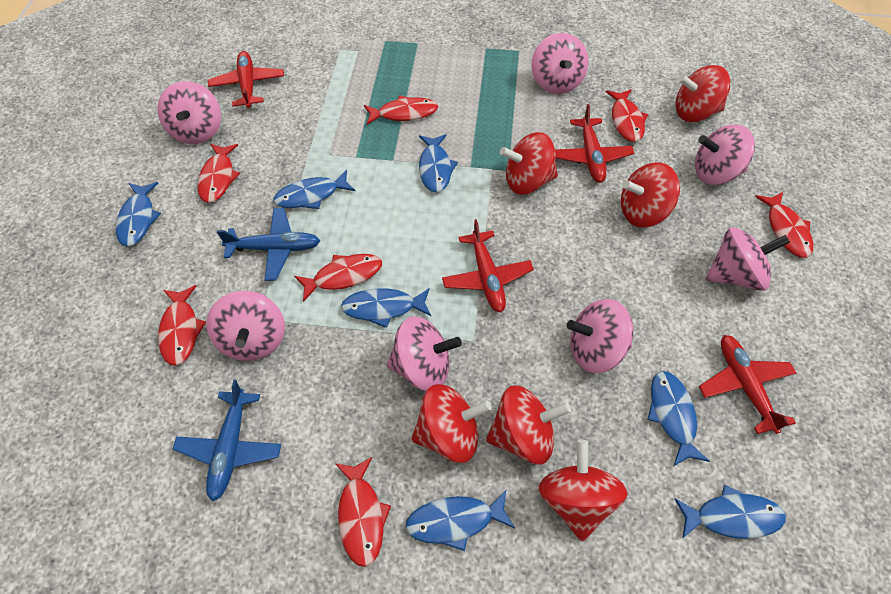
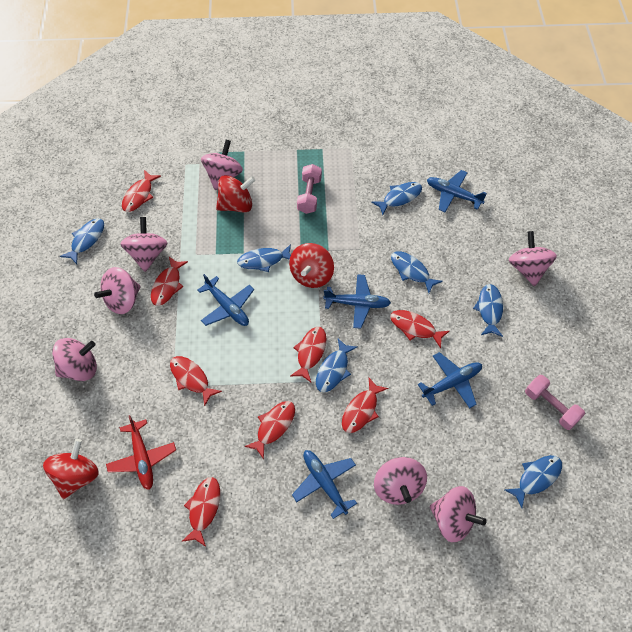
blue plane: 2 -> 5
pink dumbbell: 0 -> 2
red fish: 7 -> 8
red plane: 4 -> 1
red spinning top: 6 -> 3

